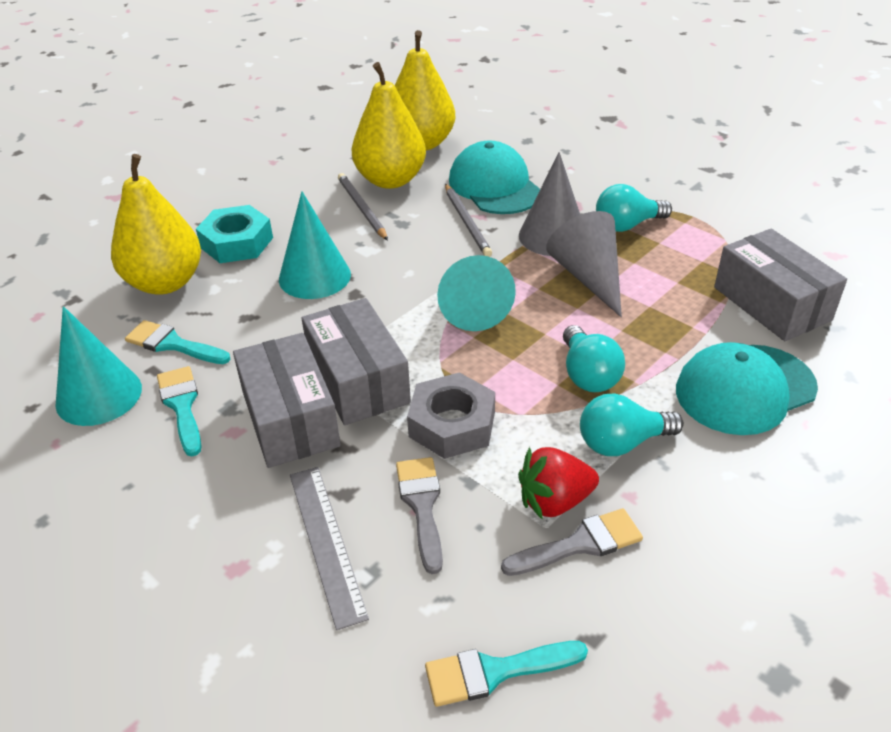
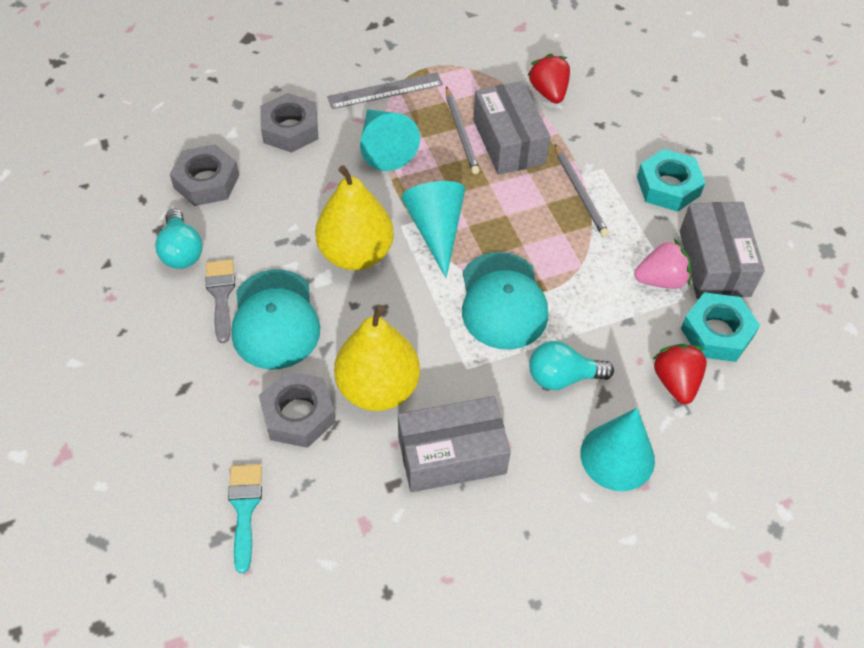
grey brush: 2 -> 1
grey cone: 2 -> 0
grey nut: 1 -> 3
pink strawberry: 0 -> 1
red strawberry: 1 -> 2
turquoise brush: 3 -> 1
turquoise light bulb: 3 -> 2
turquoise nut: 1 -> 2
yellow pear: 3 -> 2

